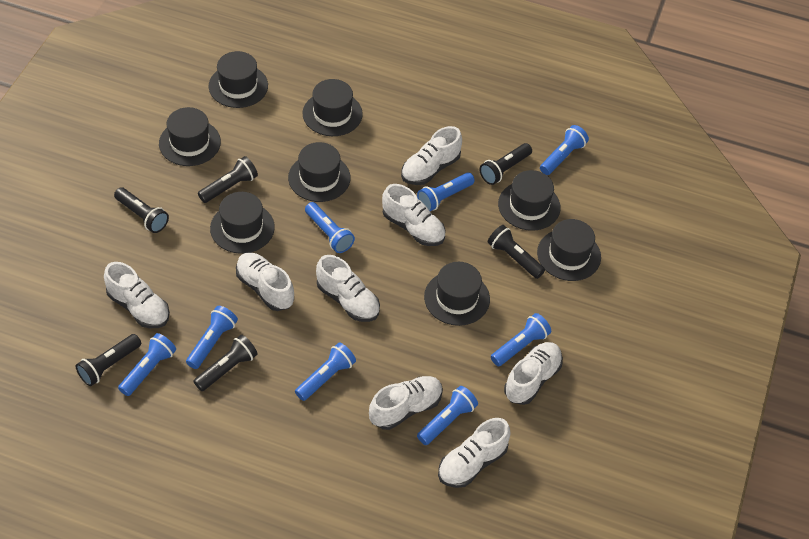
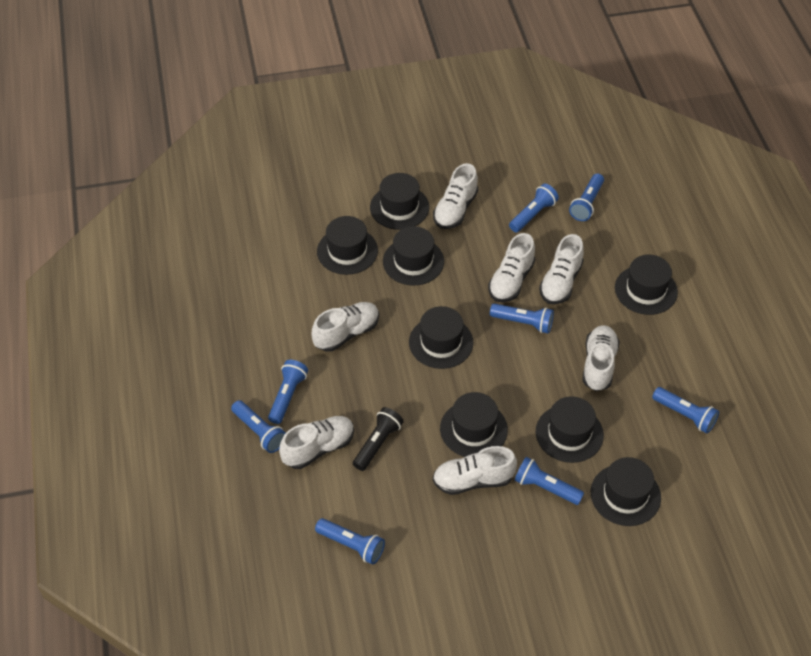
black flashlight: 6 -> 1
white shoe: 8 -> 7

